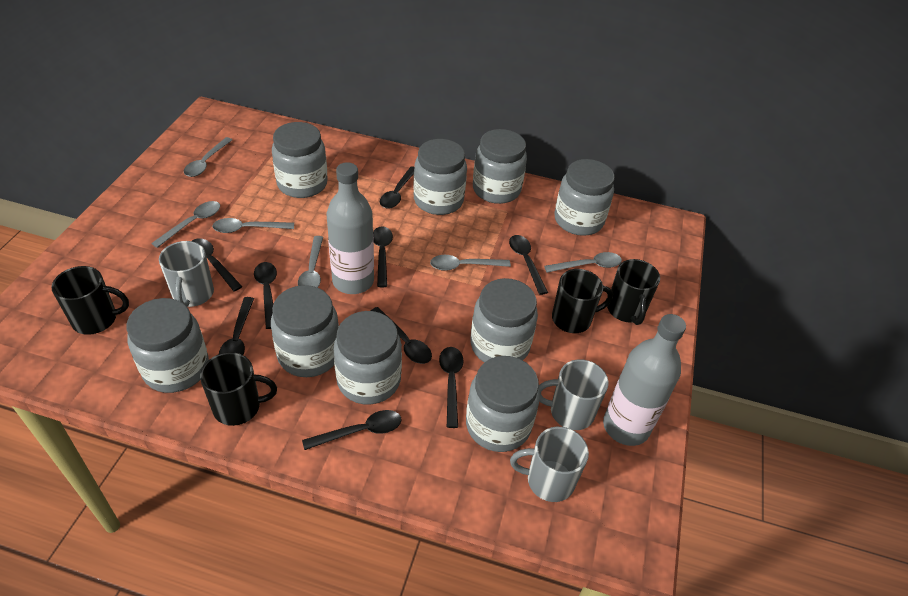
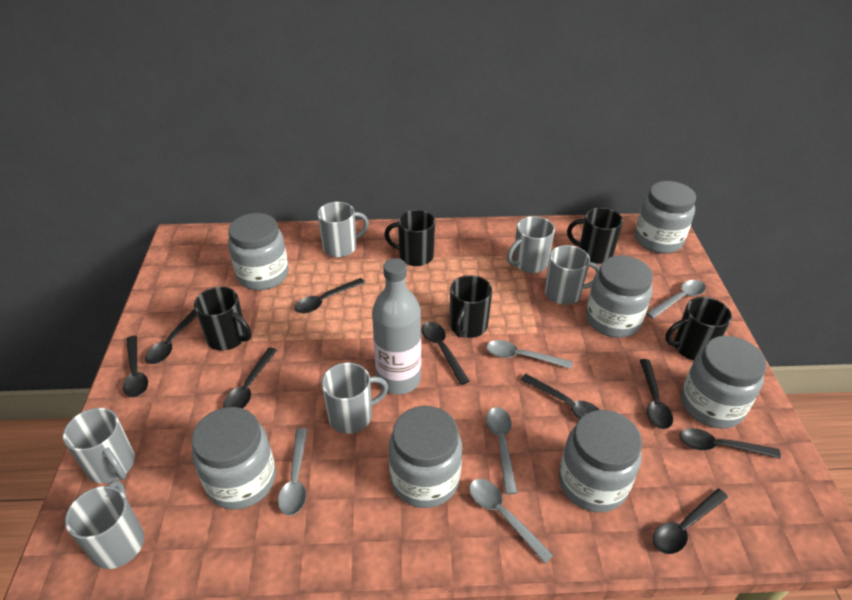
black mug: 4 -> 5
grey bottle: 2 -> 1
grey jar: 9 -> 7
grey mug: 3 -> 6
grey spoon: 6 -> 5

